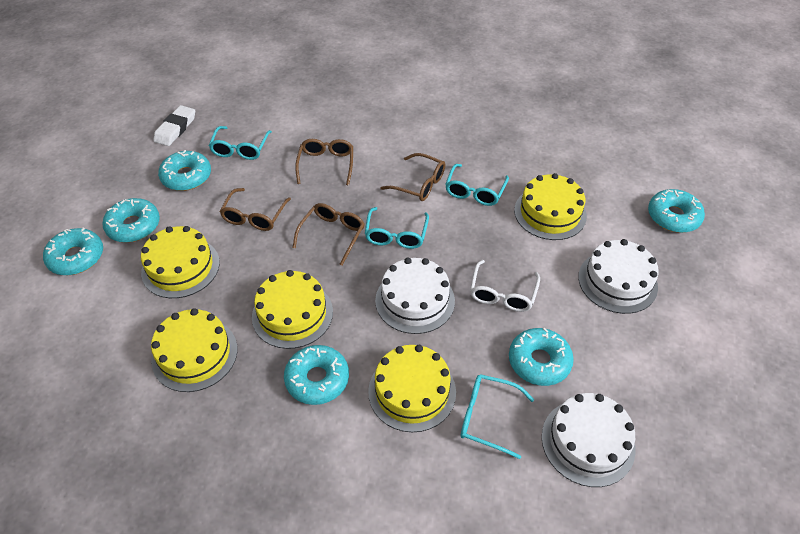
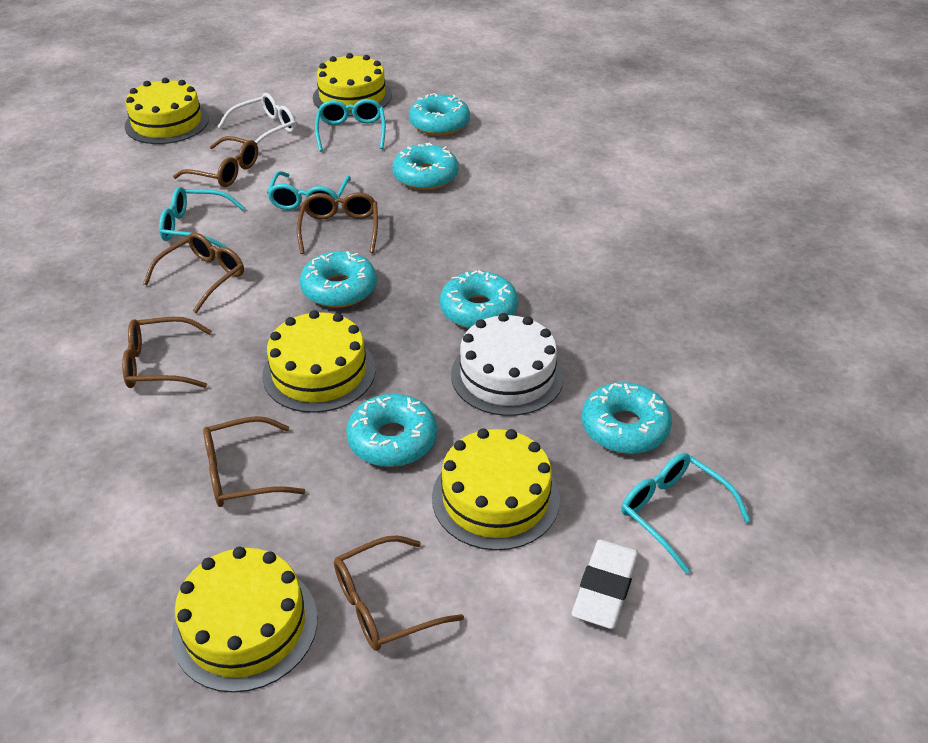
brown glasses: 4 -> 6
white cake: 3 -> 1

